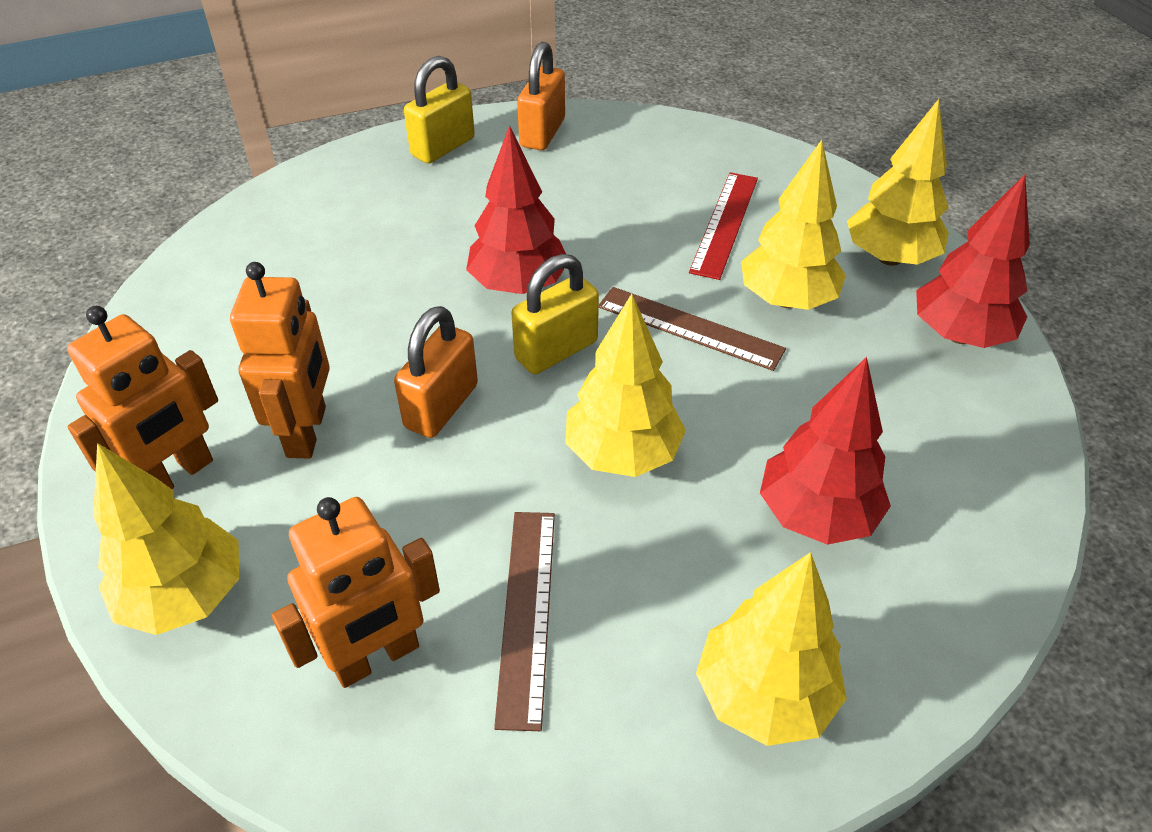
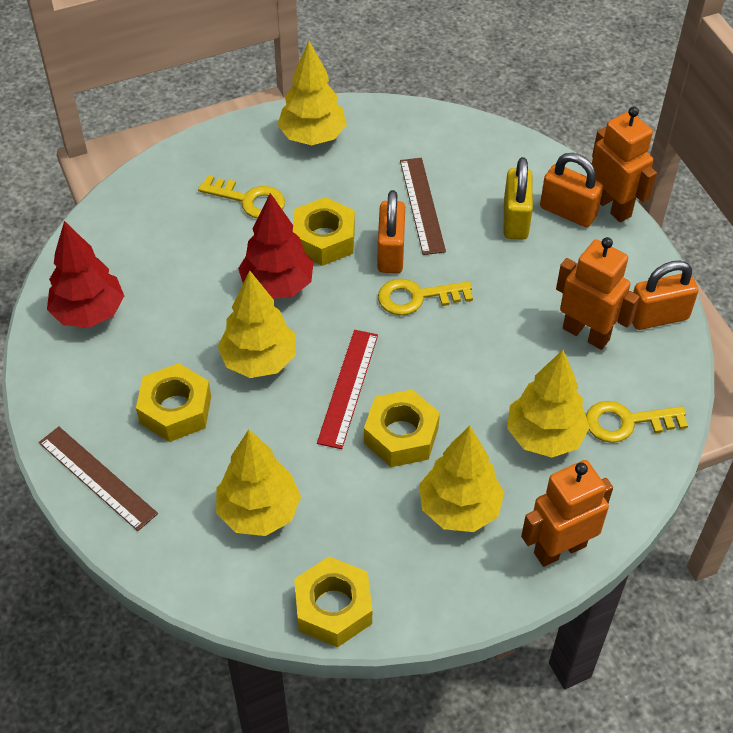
orange padlock: 2 -> 3
red tree: 3 -> 2
yellow key: 0 -> 3
yellow nut: 0 -> 4
yellow padlock: 2 -> 1

